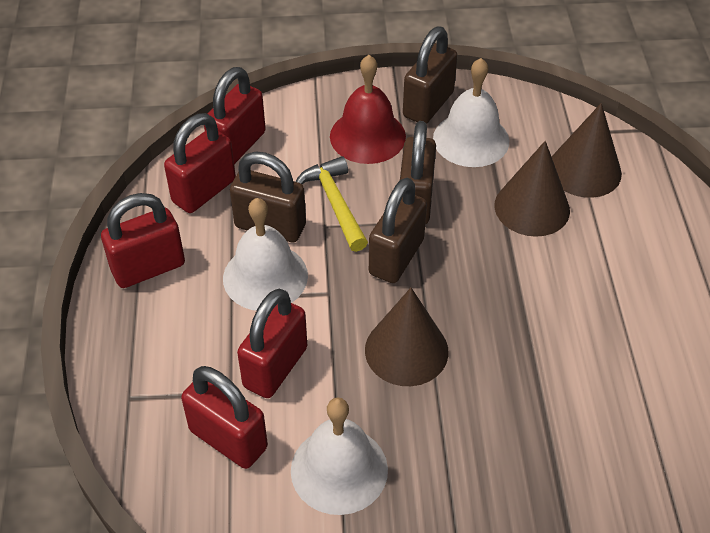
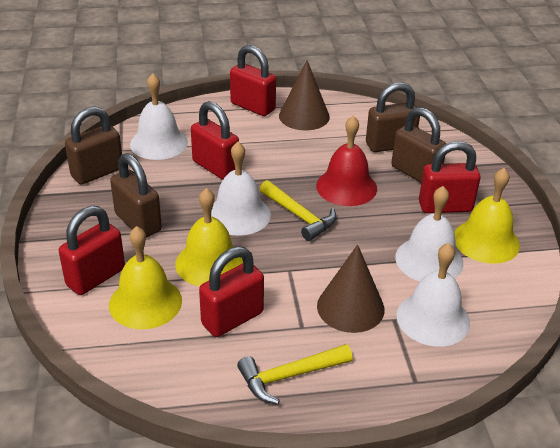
brown cone: 3 -> 2
white bell: 3 -> 4
yellow bell: 0 -> 3
yellow hammer: 1 -> 2

